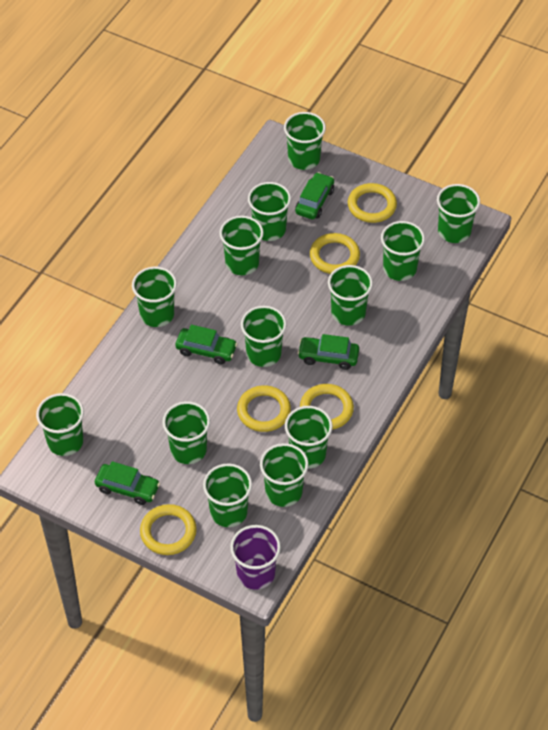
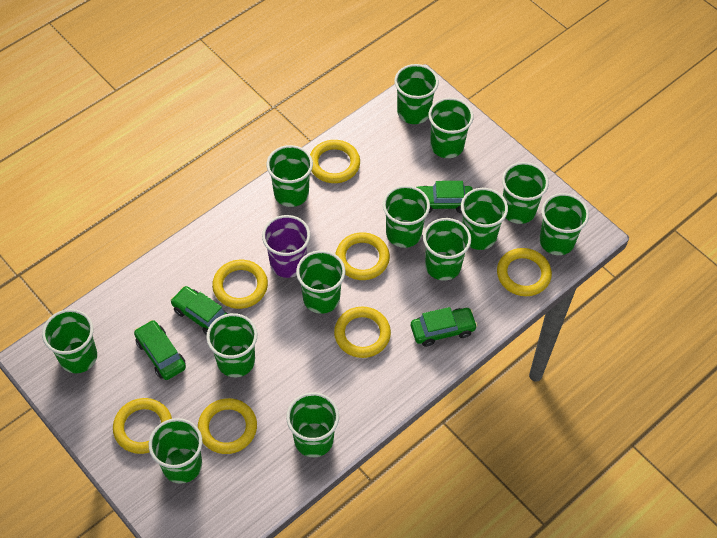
yellow ring: 5 -> 7

